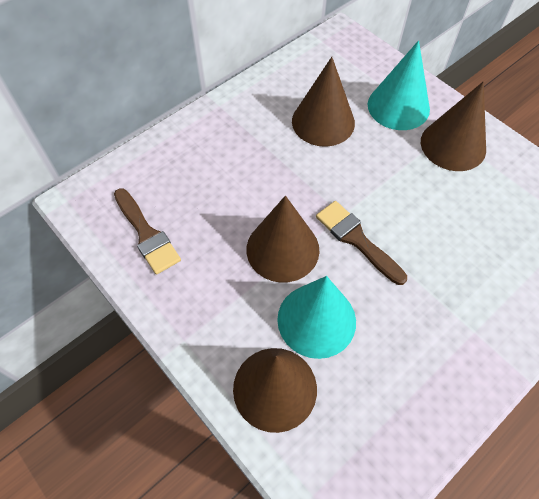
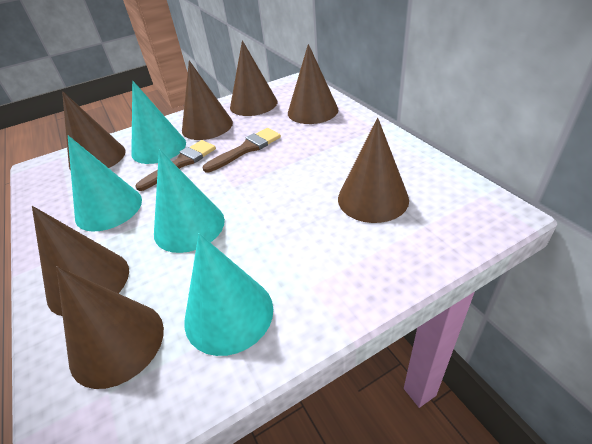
brown cone: 4 -> 7
turquoise cone: 2 -> 4

